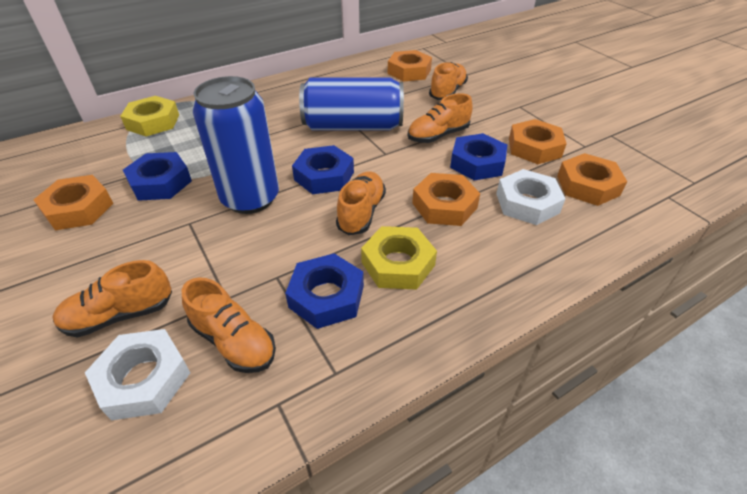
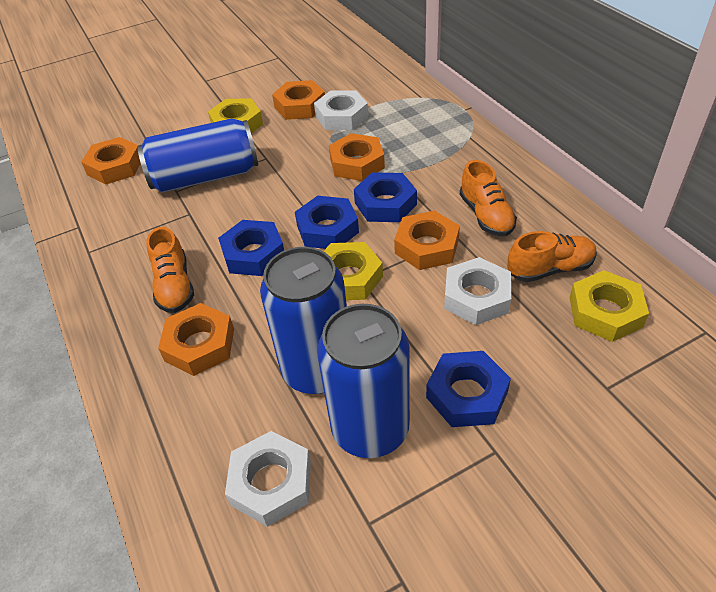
blue can: 2 -> 3
orange shoe: 5 -> 3
white nut: 2 -> 3
yellow nut: 2 -> 3

